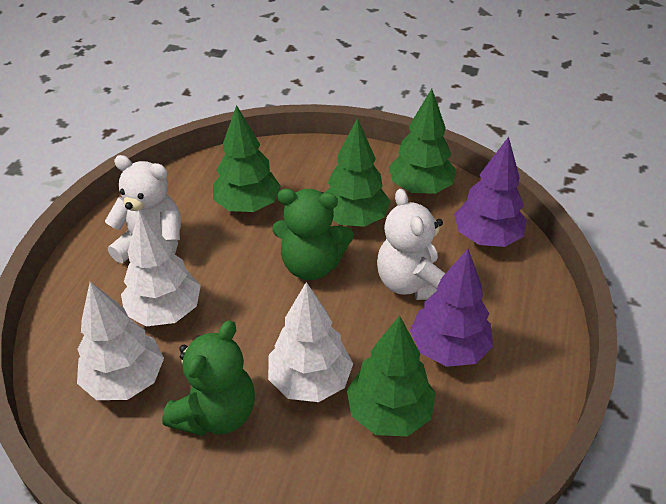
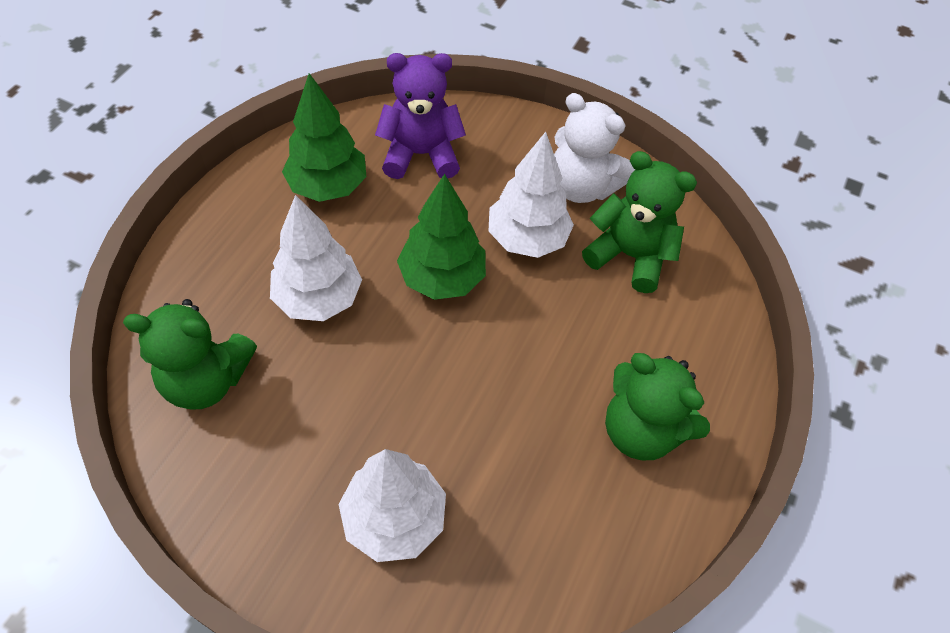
green teddy bear: 2 -> 3
green tree: 4 -> 2
purple teddy bear: 0 -> 1
purple tree: 2 -> 0
white teddy bear: 2 -> 1

